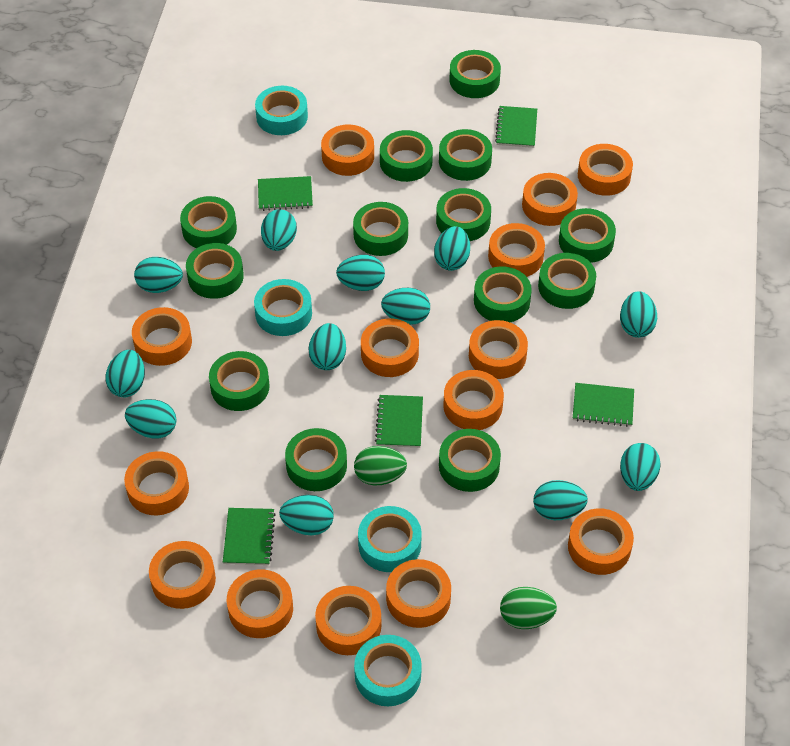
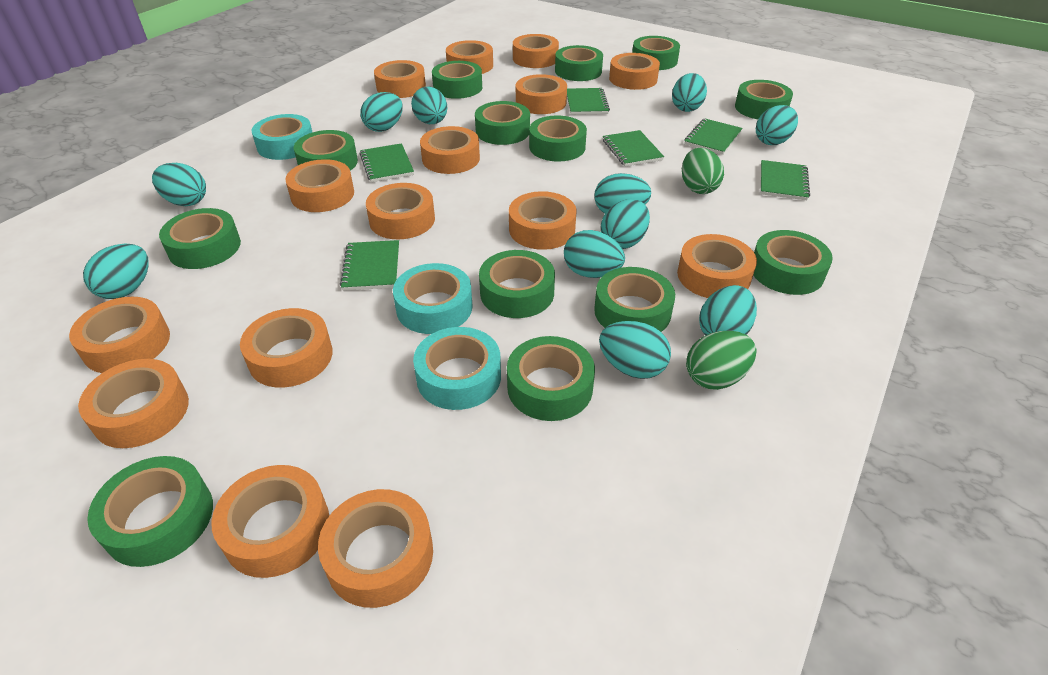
green notebook: 5 -> 6
orange tape: 14 -> 15
turquoise egg: 12 -> 11
turquoise tape: 4 -> 3

